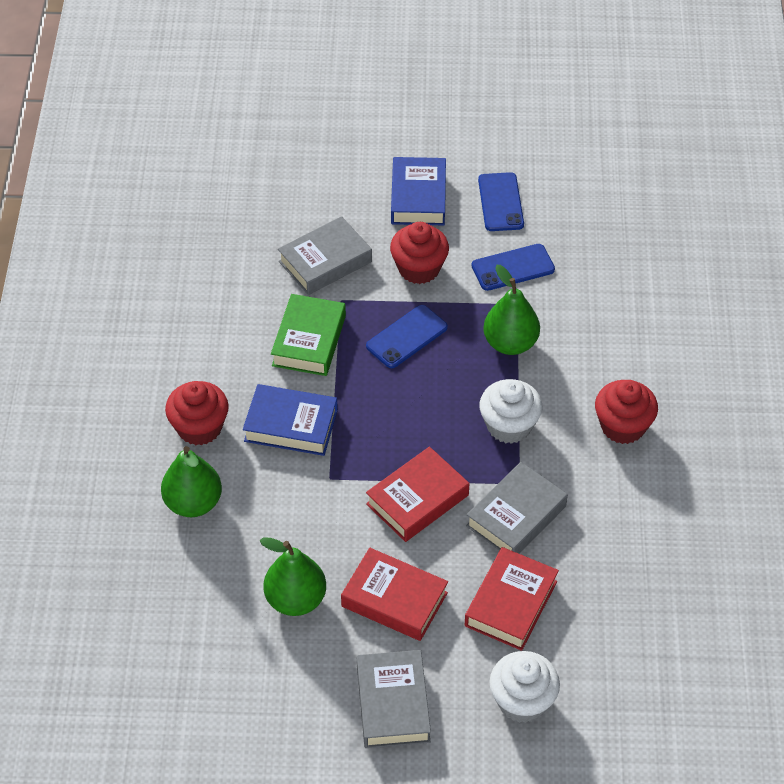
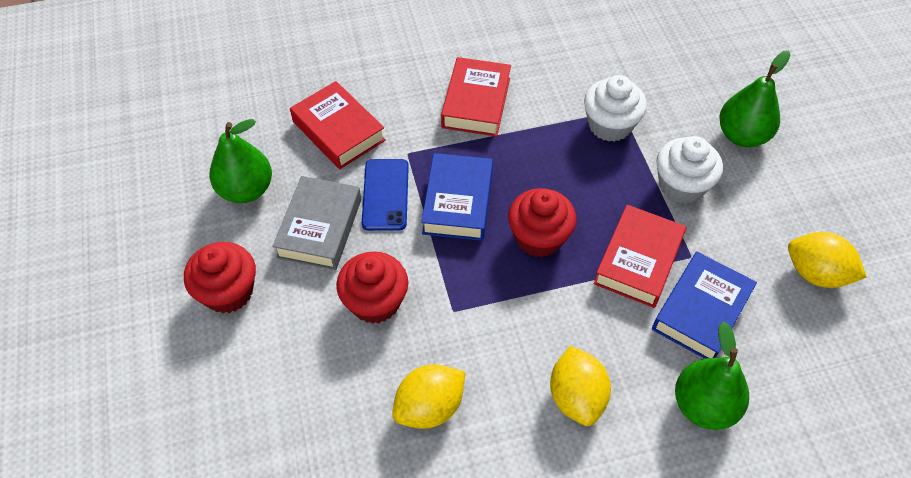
blue phone: 3 -> 1
green book: 1 -> 0
grey book: 3 -> 1
yellow lemon: 0 -> 3

